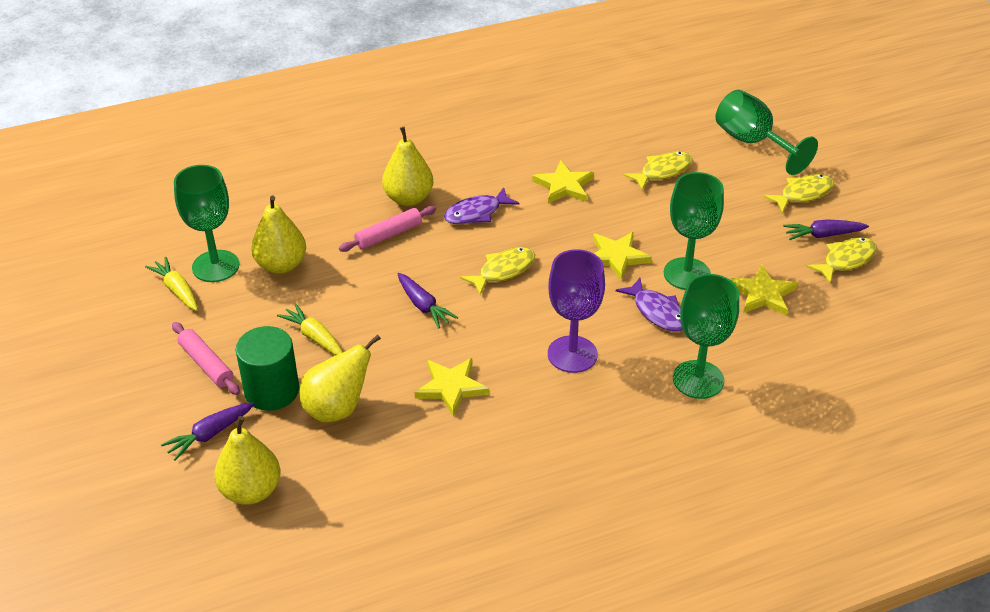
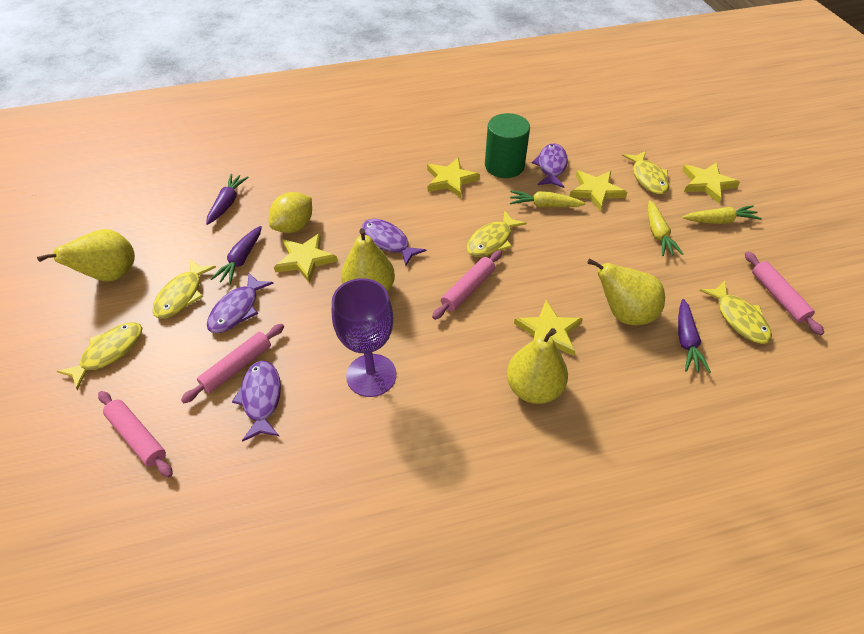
green goblet: 4 -> 0
pink rolling pin: 2 -> 4
purple fish: 2 -> 4
yellow carrot: 2 -> 3
yellow fish: 4 -> 5
yellow lemon: 0 -> 1
yellow star: 4 -> 5

